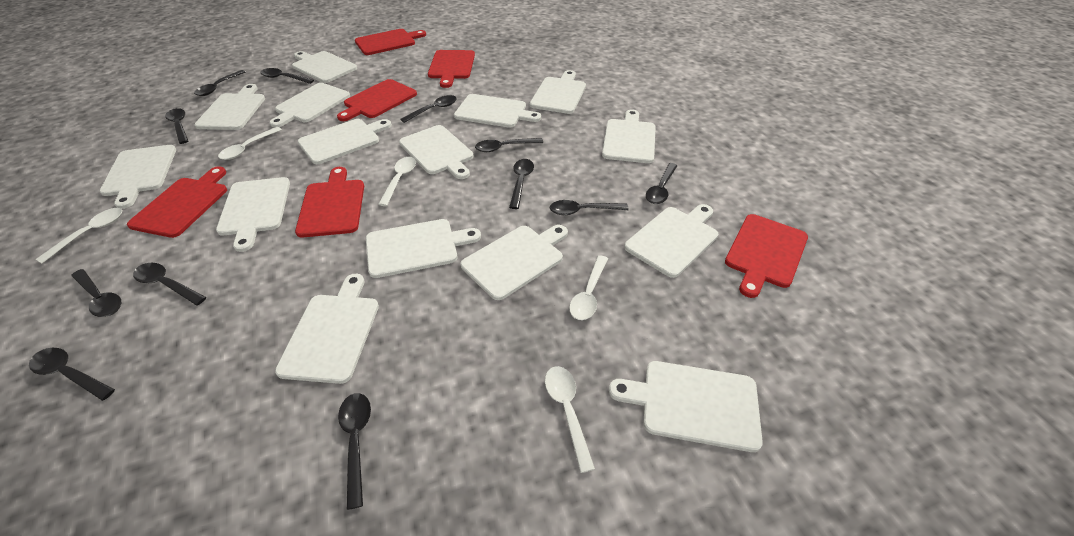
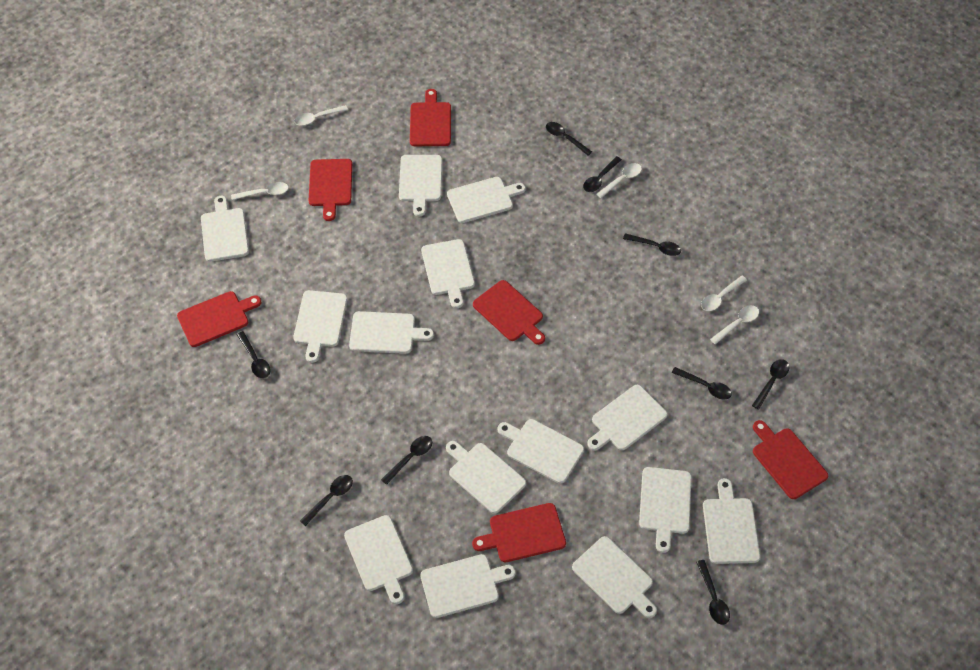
black spoon: 12 -> 9
white cutting board: 15 -> 14

